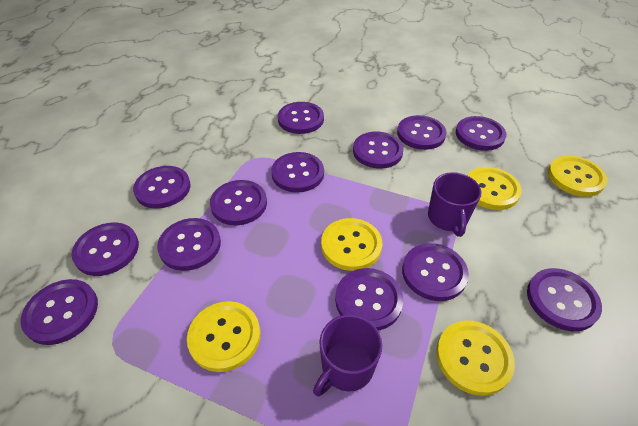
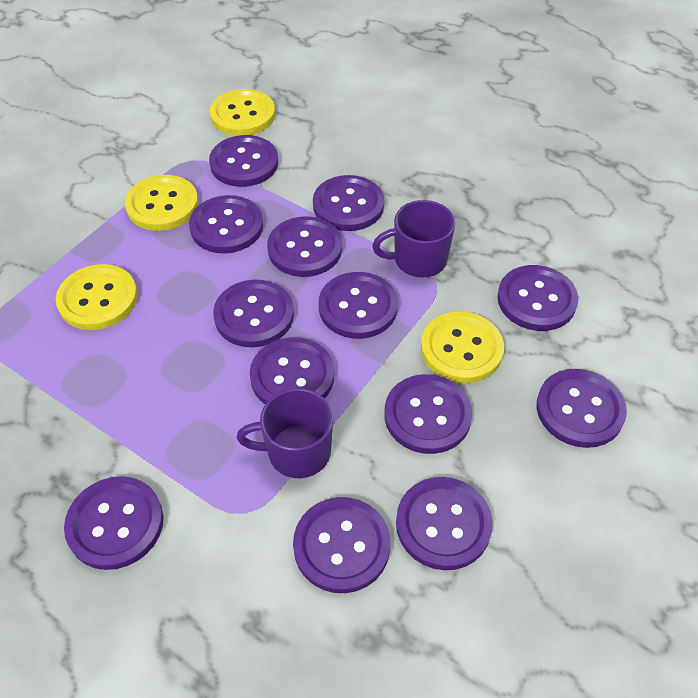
yellow button: 5 -> 4

